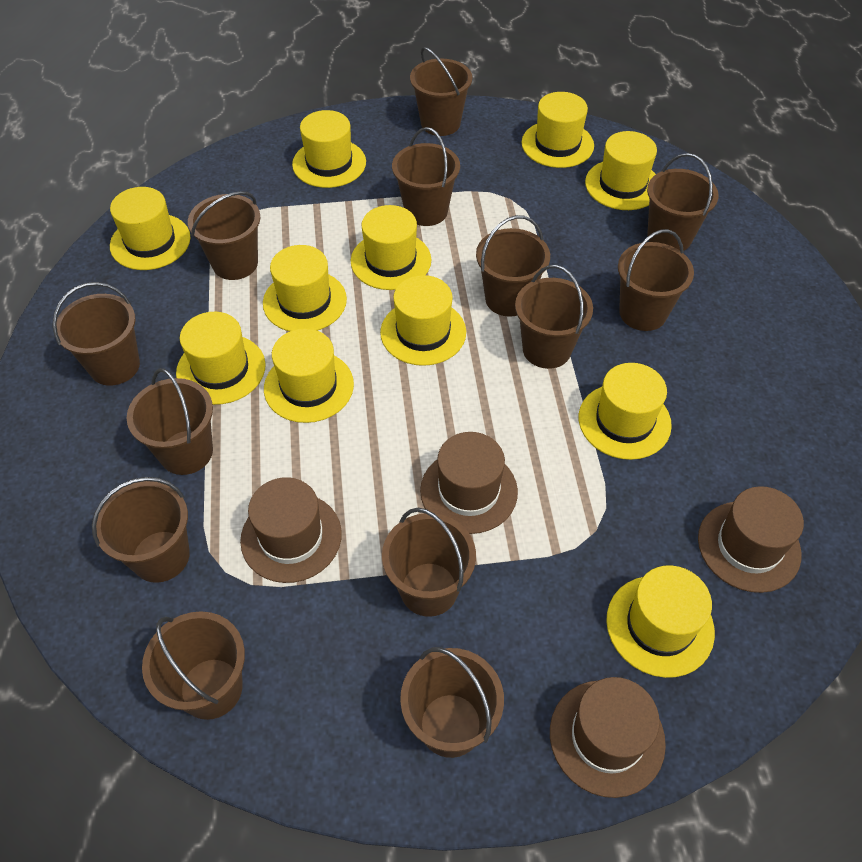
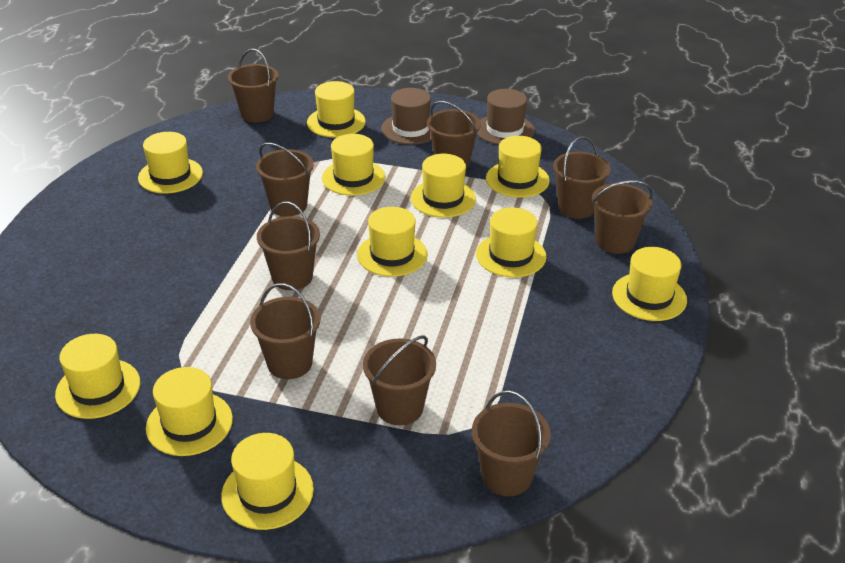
brown bucket: 13 -> 9
brown hat: 4 -> 2

